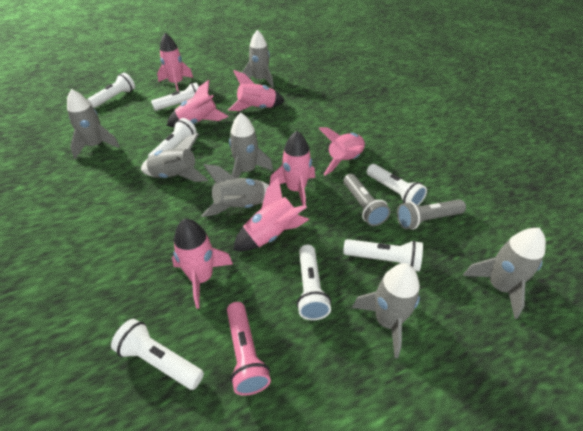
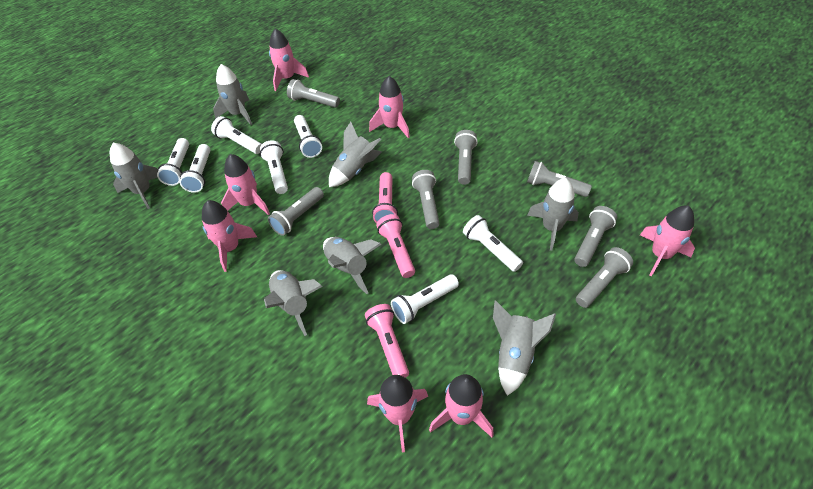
grey flashlight: 2 -> 7
pink flashlight: 1 -> 3

